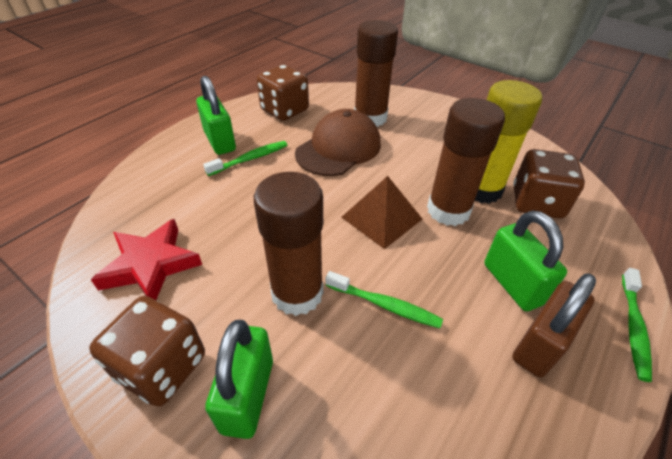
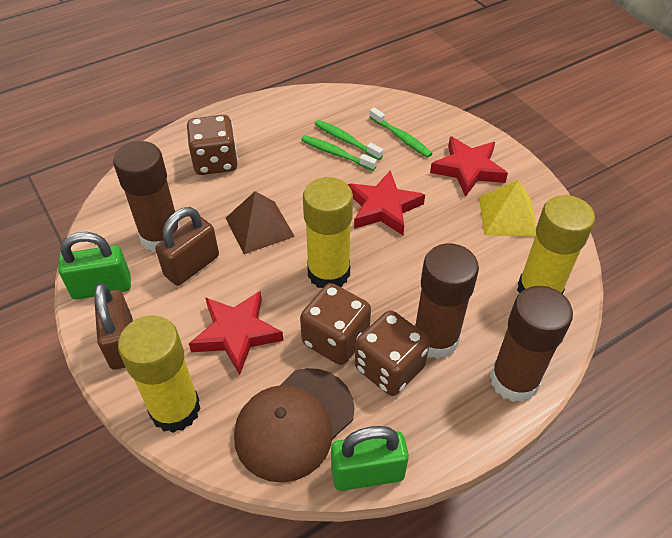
brown padlock: 1 -> 2
green padlock: 3 -> 2
red star: 1 -> 3
yellow glue stick: 1 -> 3
yellow pyramid: 0 -> 1

